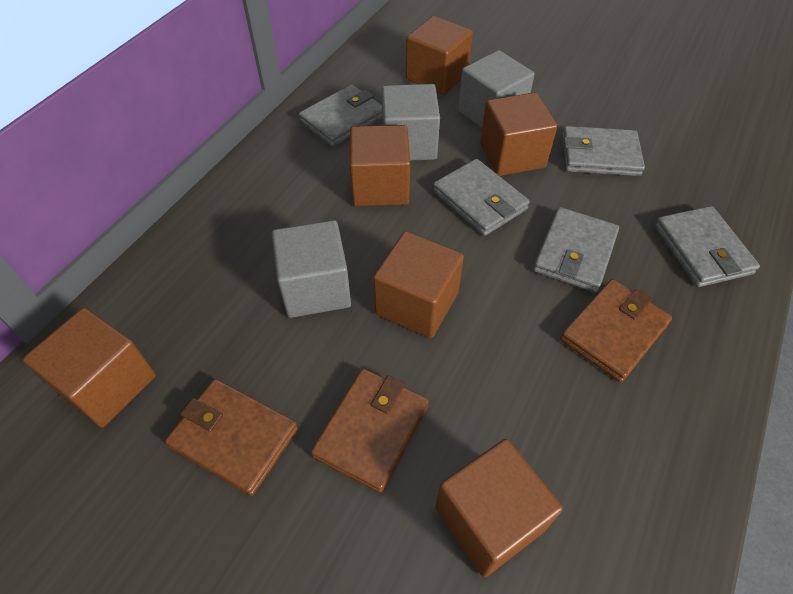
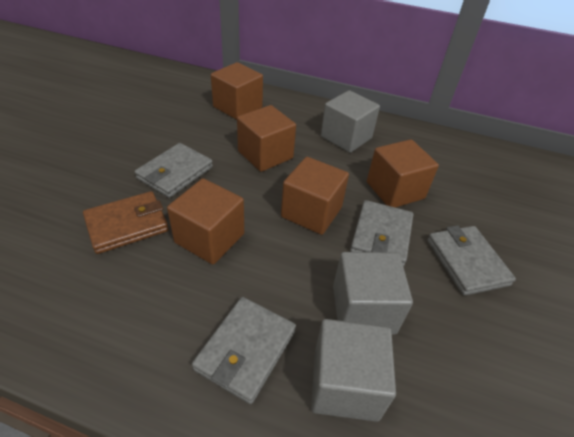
brown cube: 6 -> 5
brown wallet: 3 -> 1
grey wallet: 5 -> 4

